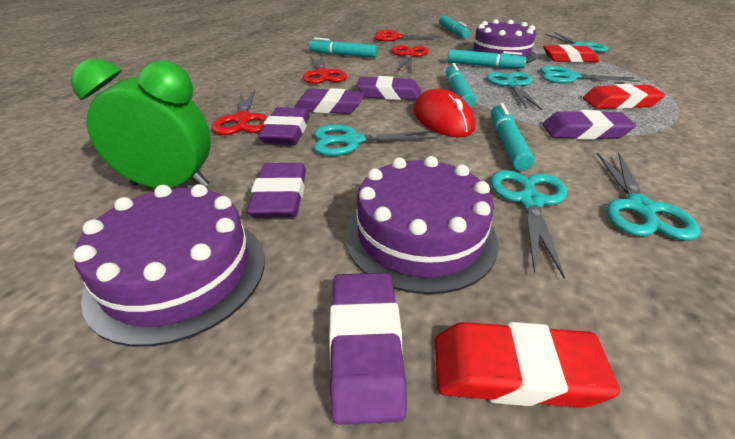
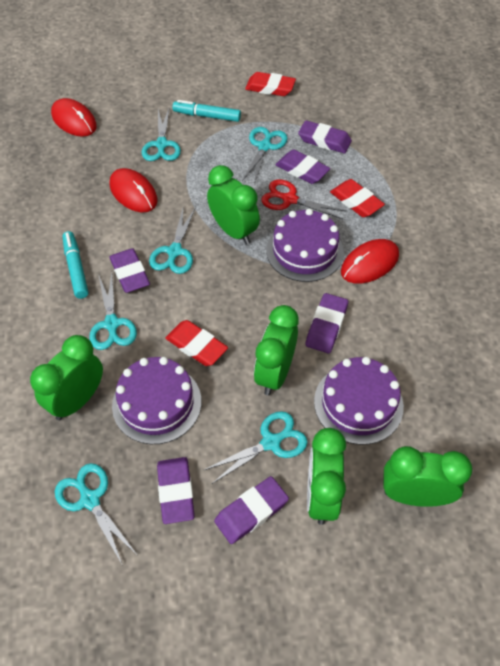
green clock: 1 -> 5
red mouse: 1 -> 3
red scissors: 4 -> 1
turquoise marker: 5 -> 2

